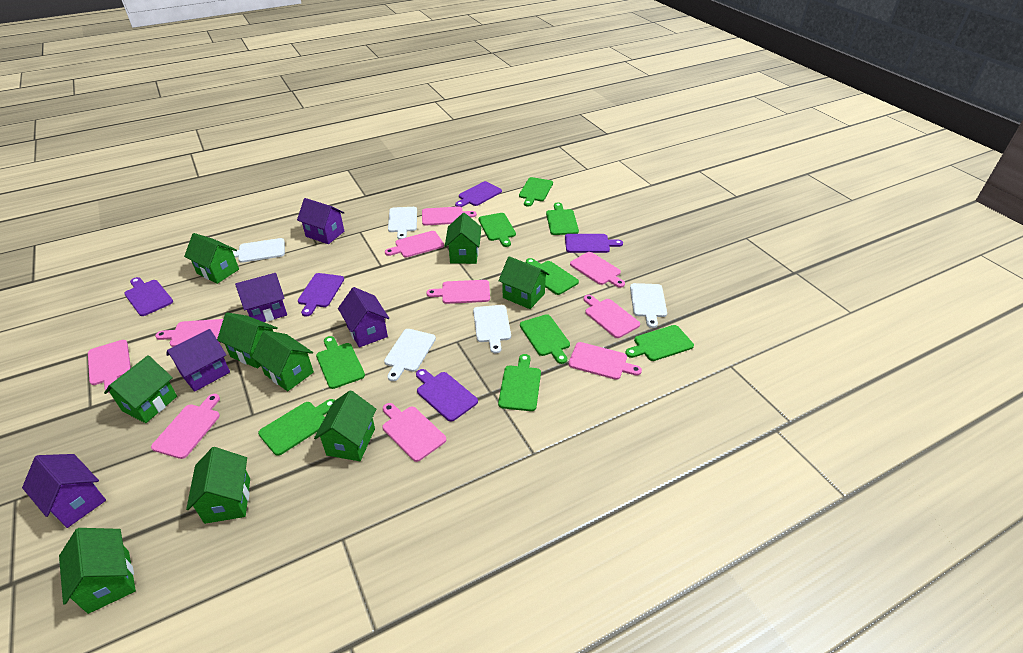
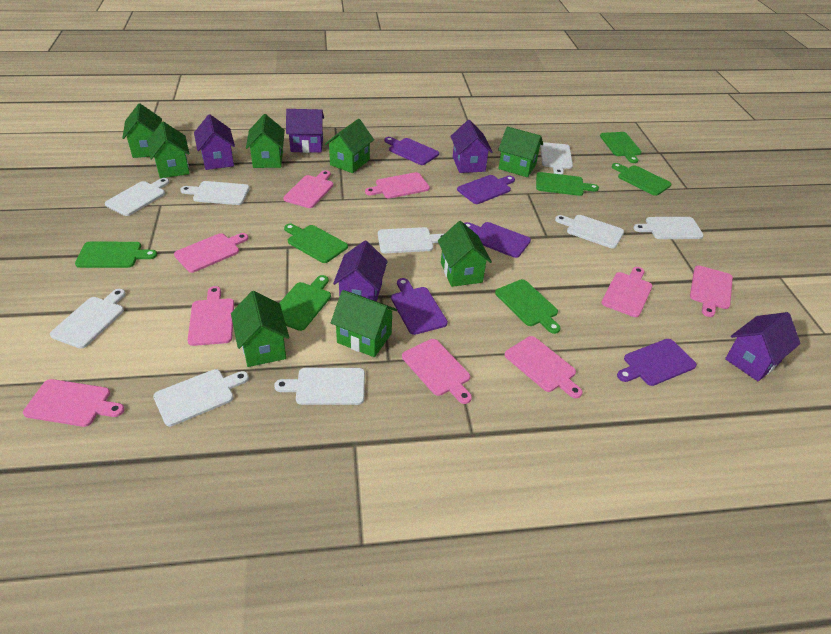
green cutting board: 9 -> 7
green house: 9 -> 8
pink cutting board: 10 -> 9
white cutting board: 5 -> 9

